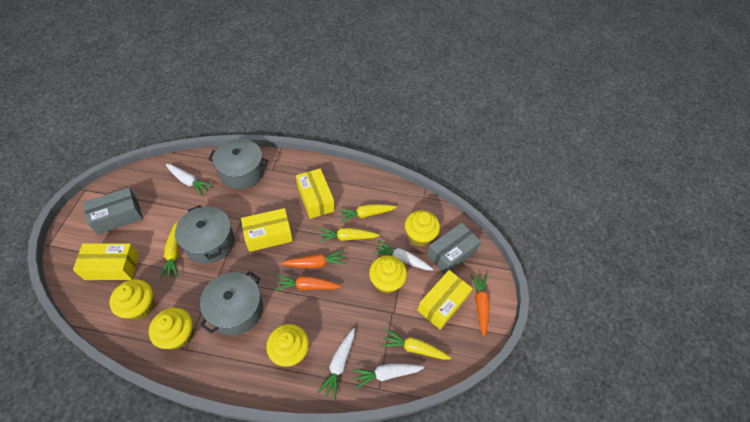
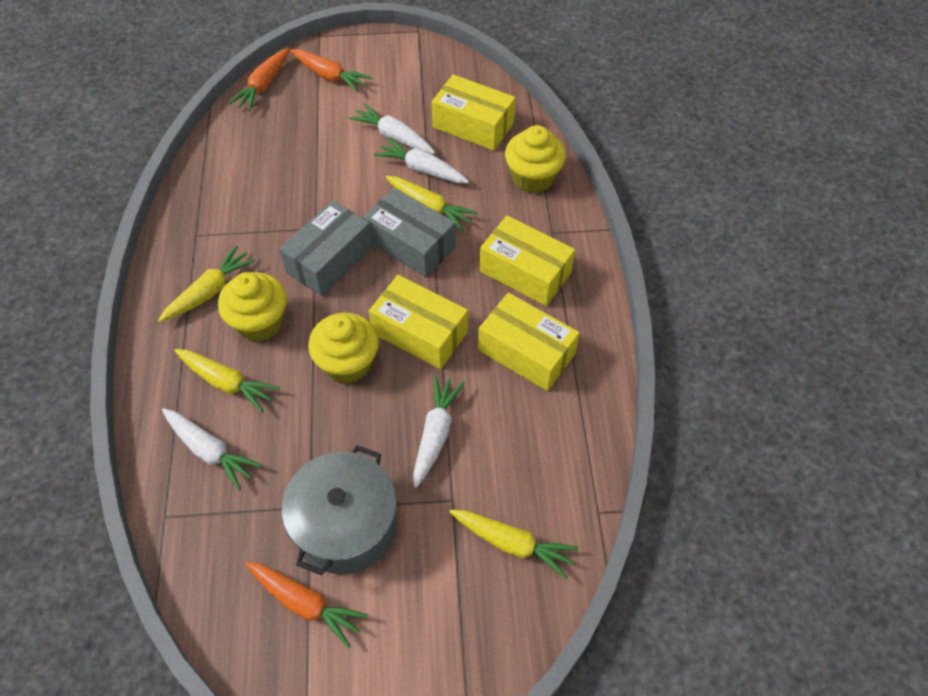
grey pot: 3 -> 1
yellow cupcake: 5 -> 3

